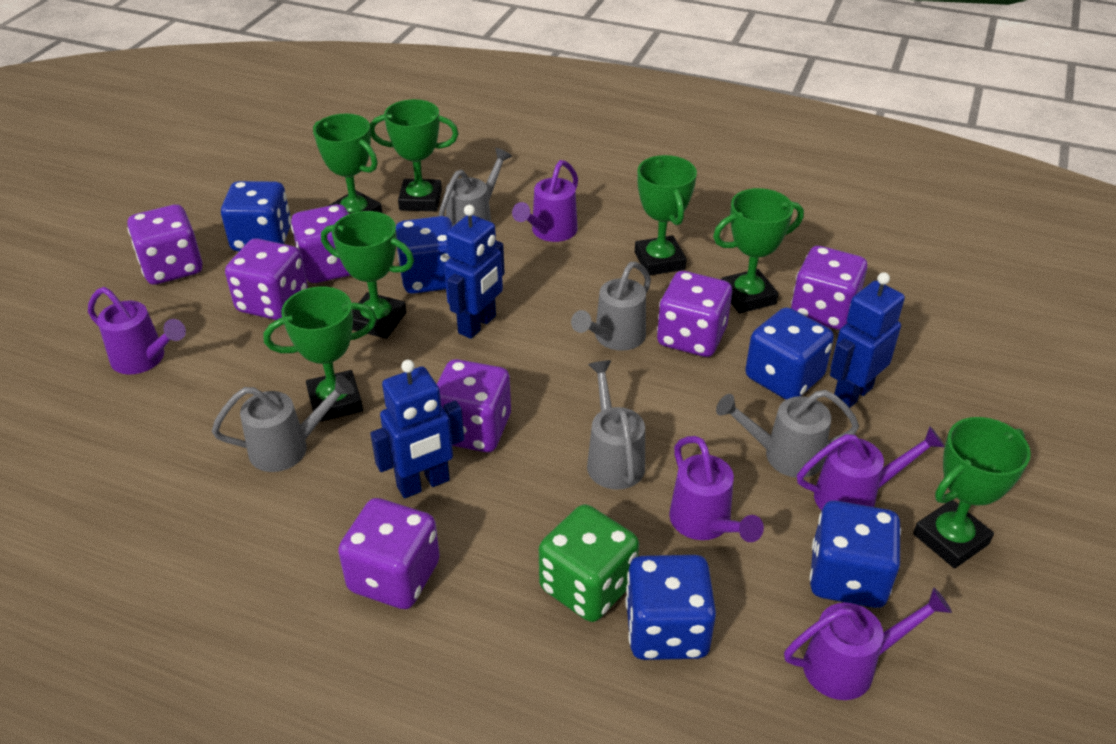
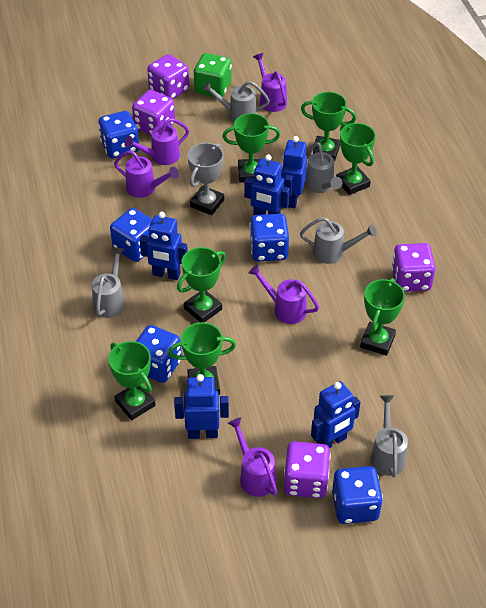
blue robot: 3 -> 5
grey trophy: 0 -> 1
purple dice: 7 -> 4

